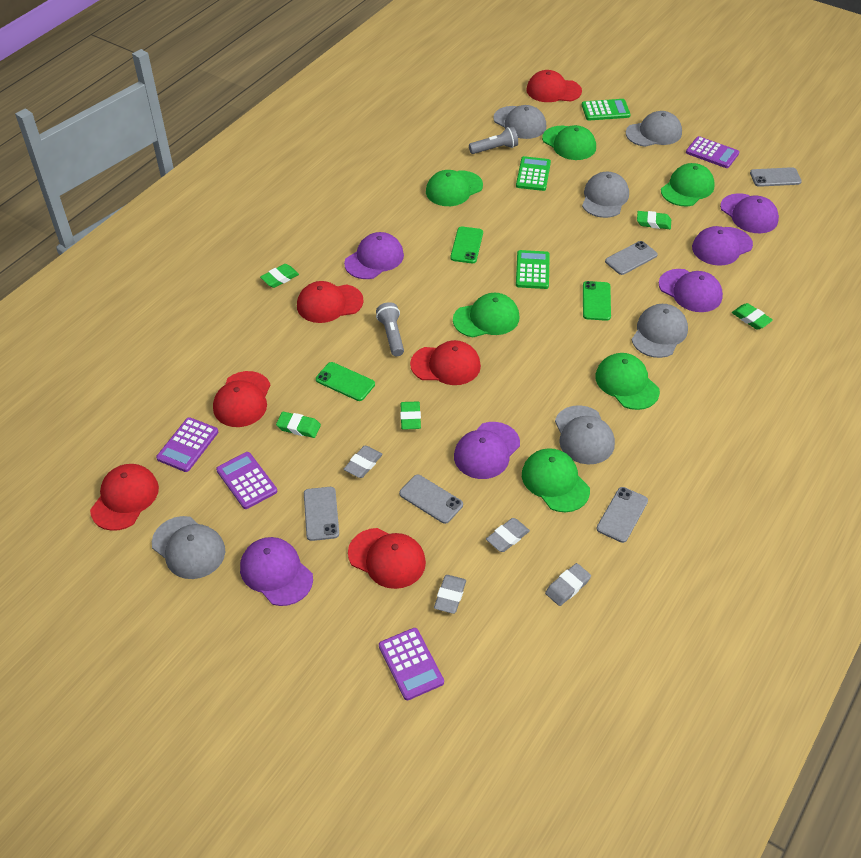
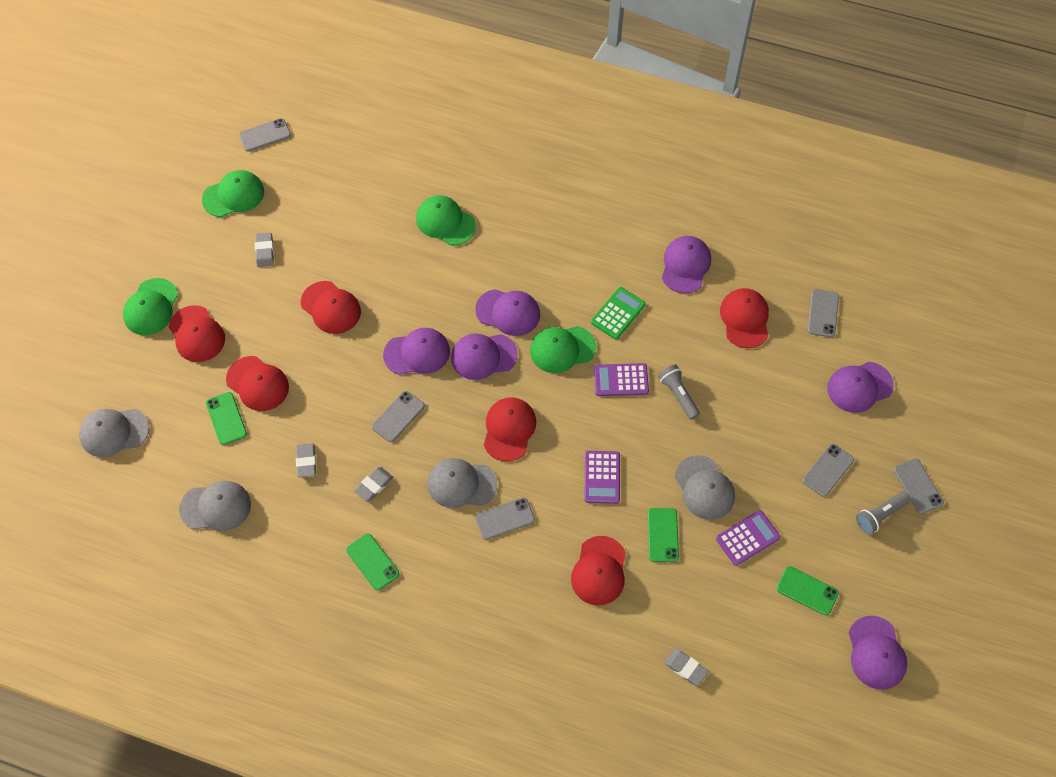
green calculator: 3 -> 1
green cap: 6 -> 4
green eraser: 5 -> 0
green phone: 3 -> 4
grey cap: 6 -> 4
grey phone: 5 -> 6
purple calculator: 4 -> 3

